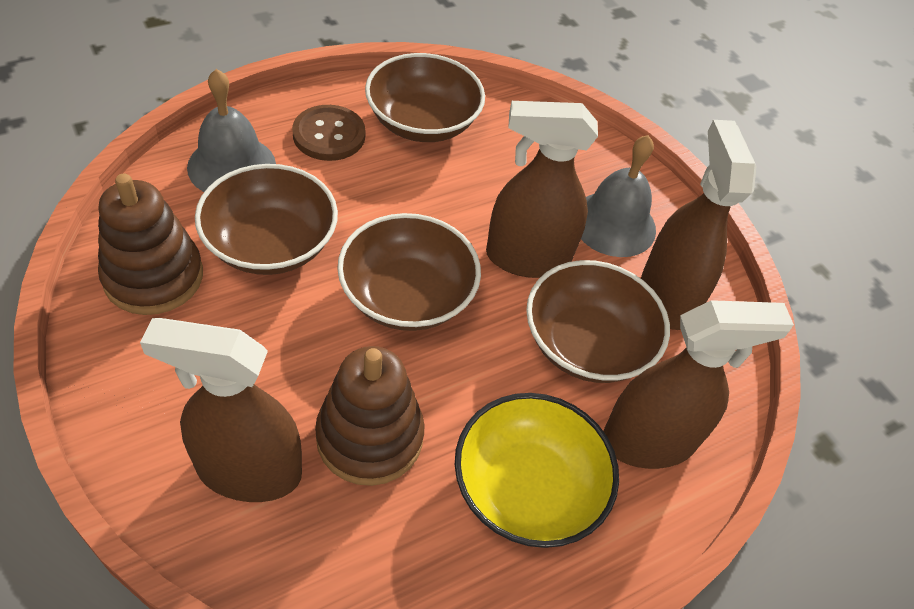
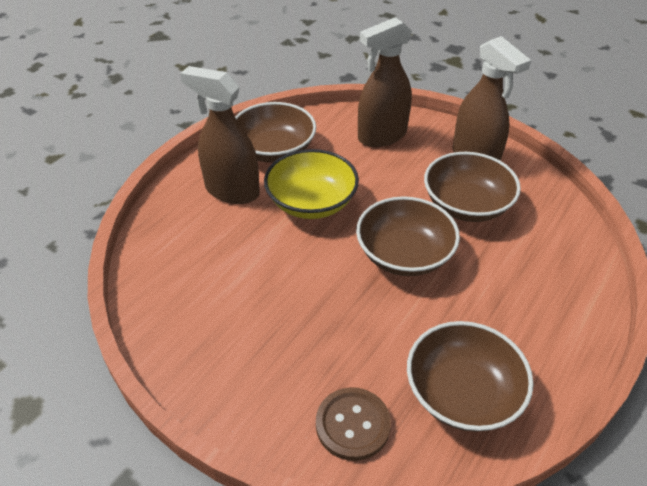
brown spray bottle: 4 -> 3
brown stacking toy: 2 -> 0
grey bell: 2 -> 0

